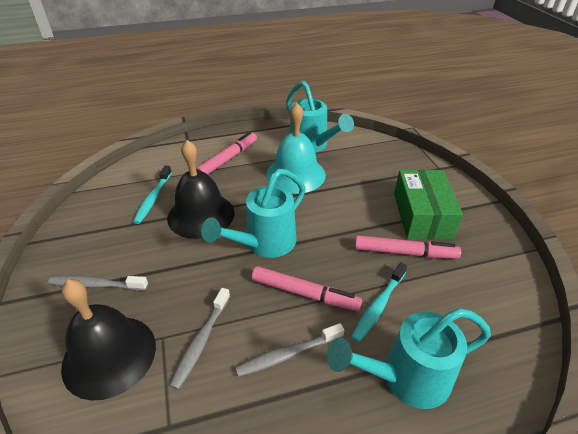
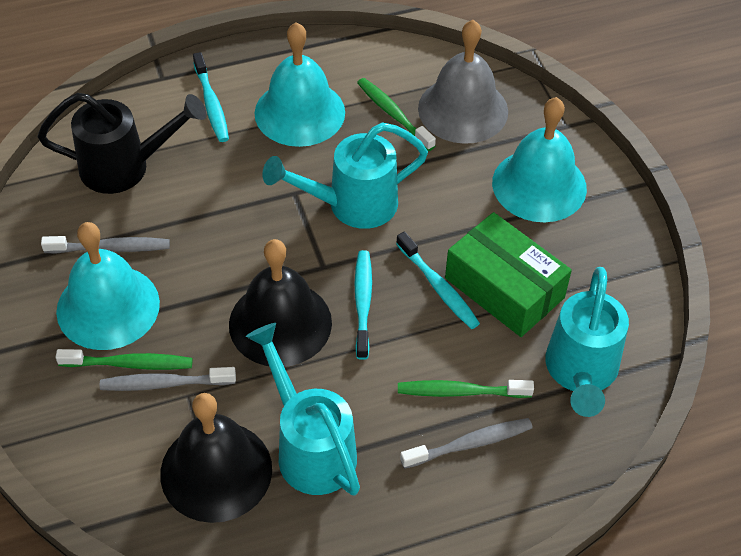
black watering can: 0 -> 1
green toothbrush: 0 -> 3
grey bell: 0 -> 1
pink marker: 3 -> 0
turquoise bell: 1 -> 3
turquoise toothbrush: 2 -> 3

